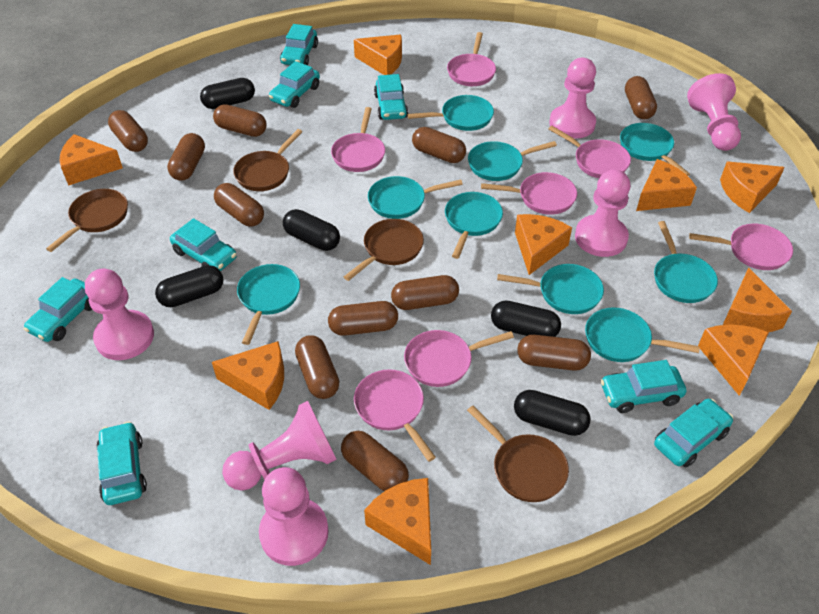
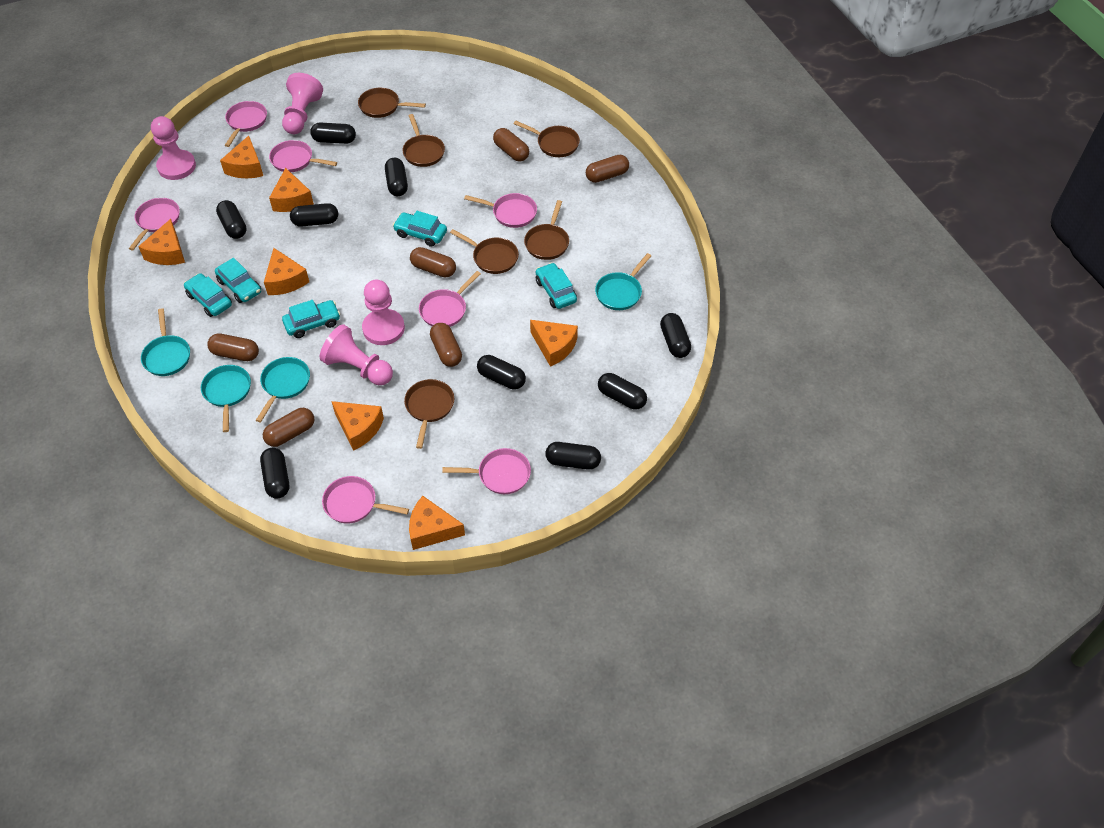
black capsule: 5 -> 9
brown capsule: 11 -> 6
brown pan: 4 -> 6
orange cheese: 9 -> 7
pink pawn: 6 -> 4
turquoise car: 8 -> 5
turquoise pan: 9 -> 4

